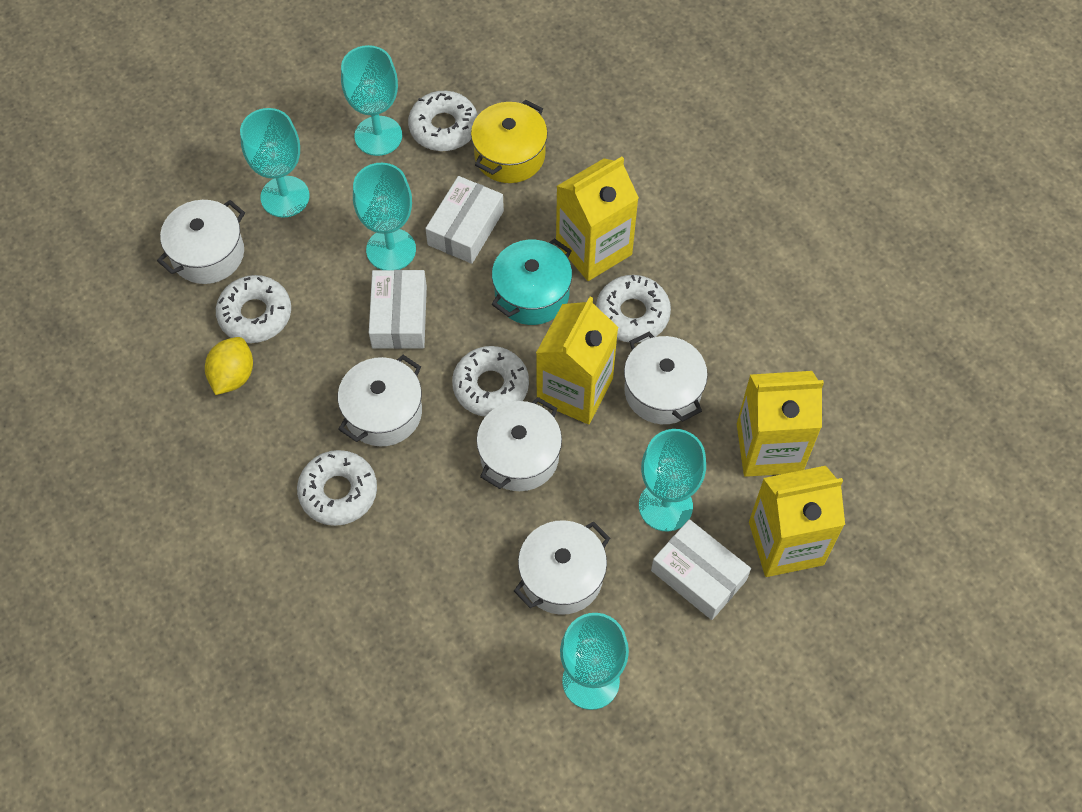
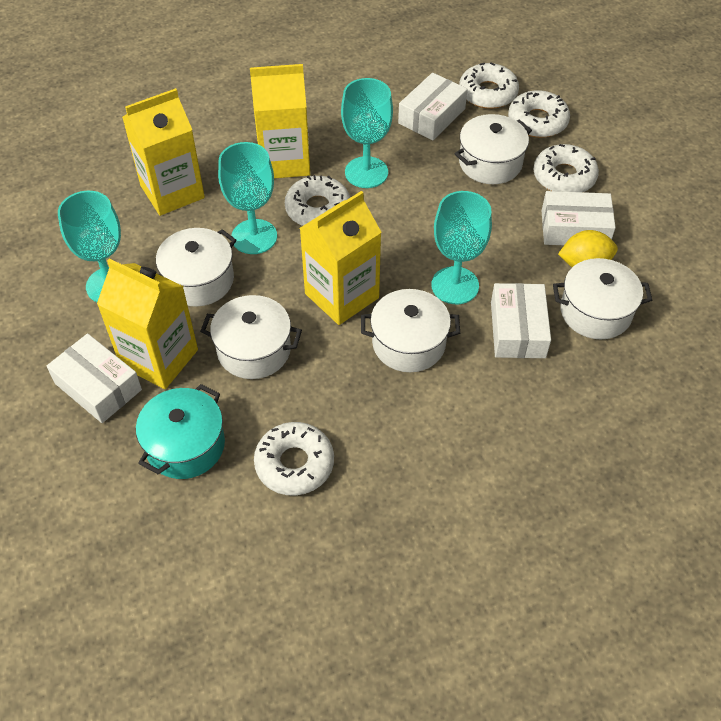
turquoise goblet: 5 -> 4
white box: 3 -> 4
yellow pot: 1 -> 0

